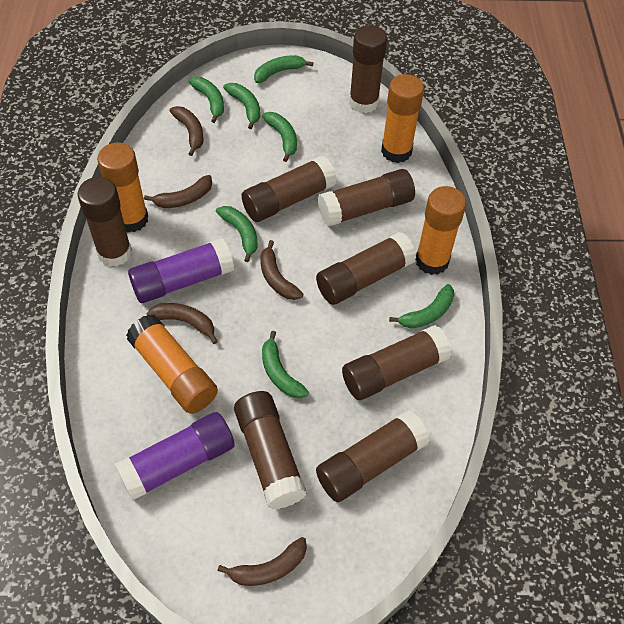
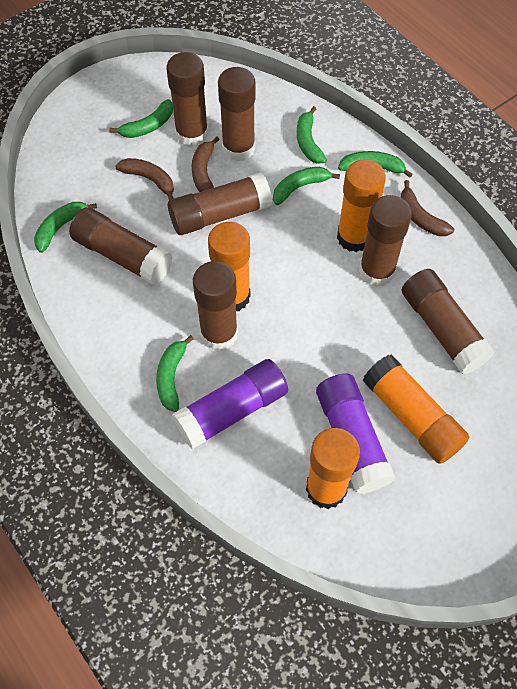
brown banana: 5 -> 3
brown glue stick: 8 -> 7
green banana: 7 -> 6

